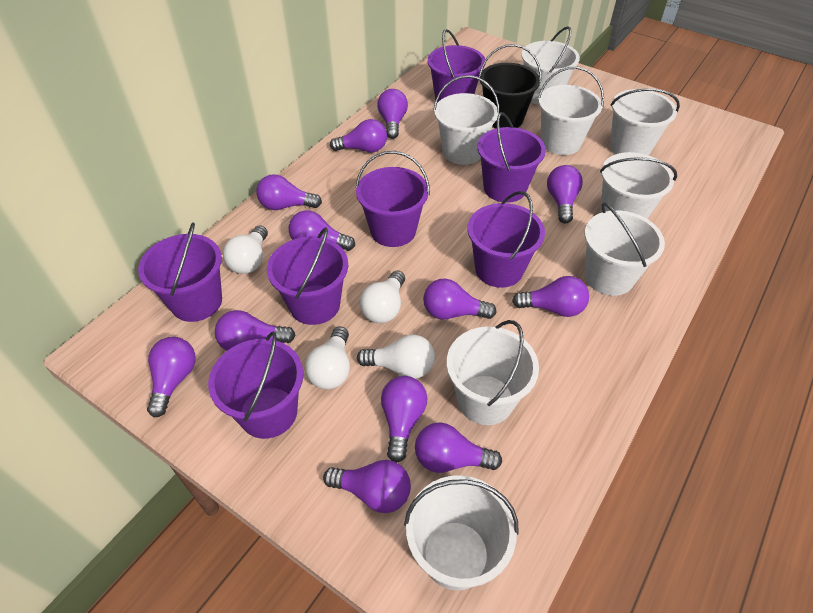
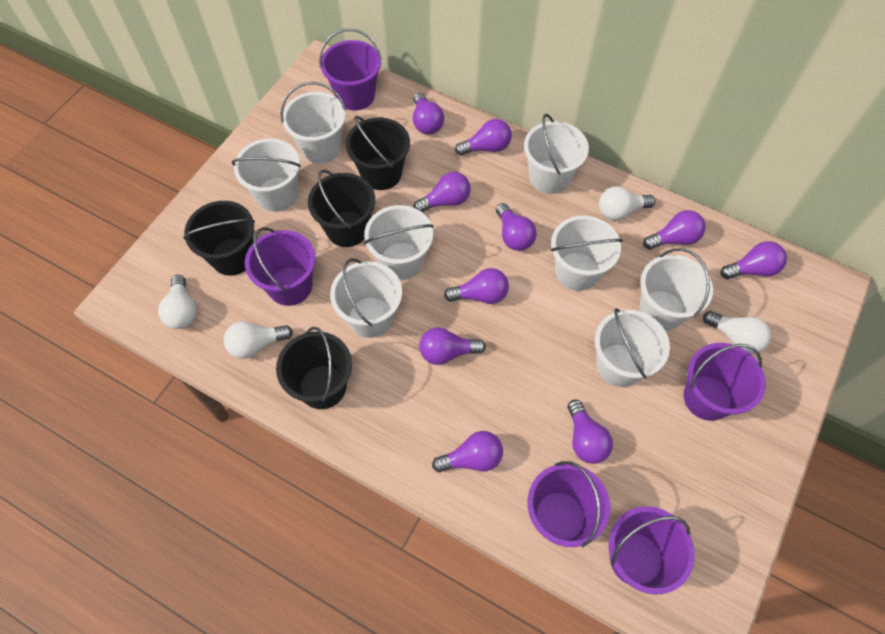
black bucket: 1 -> 4
purple bucket: 7 -> 5
purple light bulb: 12 -> 10

